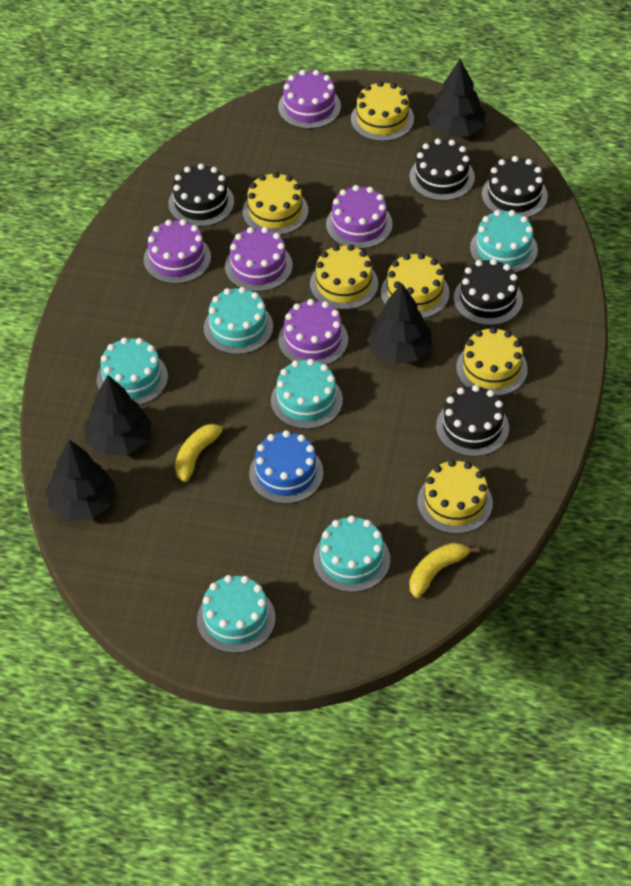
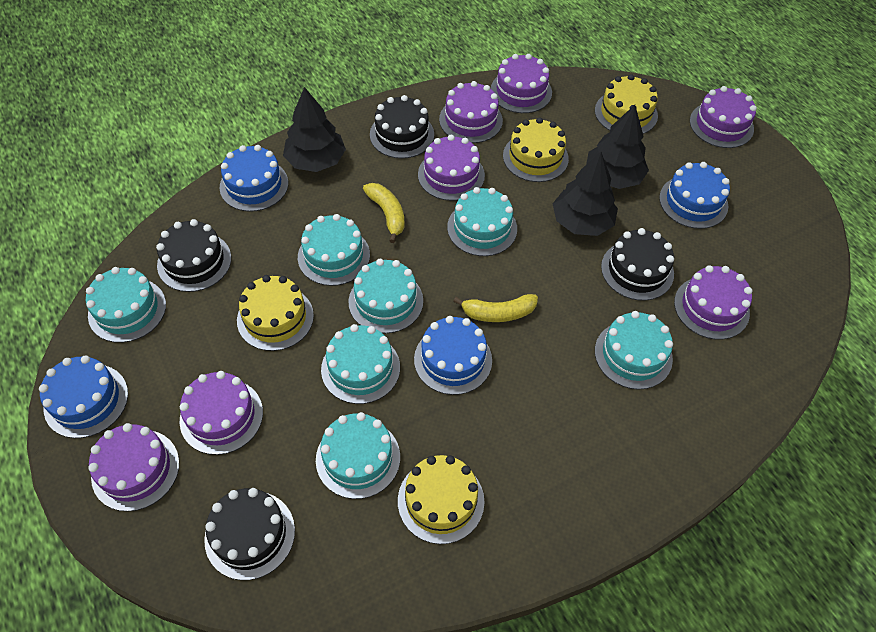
black cake: 5 -> 4
black tree: 4 -> 3
blue cake: 1 -> 4
purple cake: 5 -> 7
turquoise cake: 6 -> 7
yellow cake: 6 -> 4

